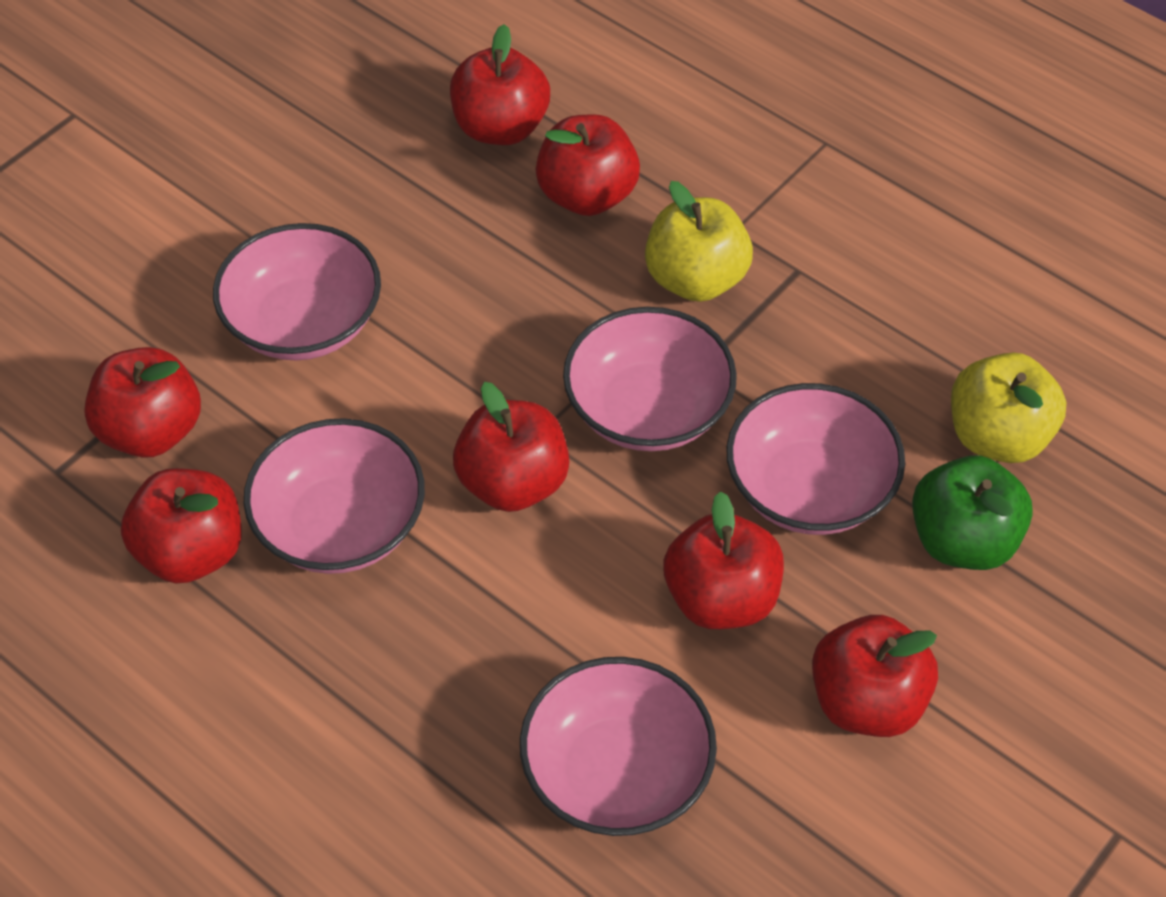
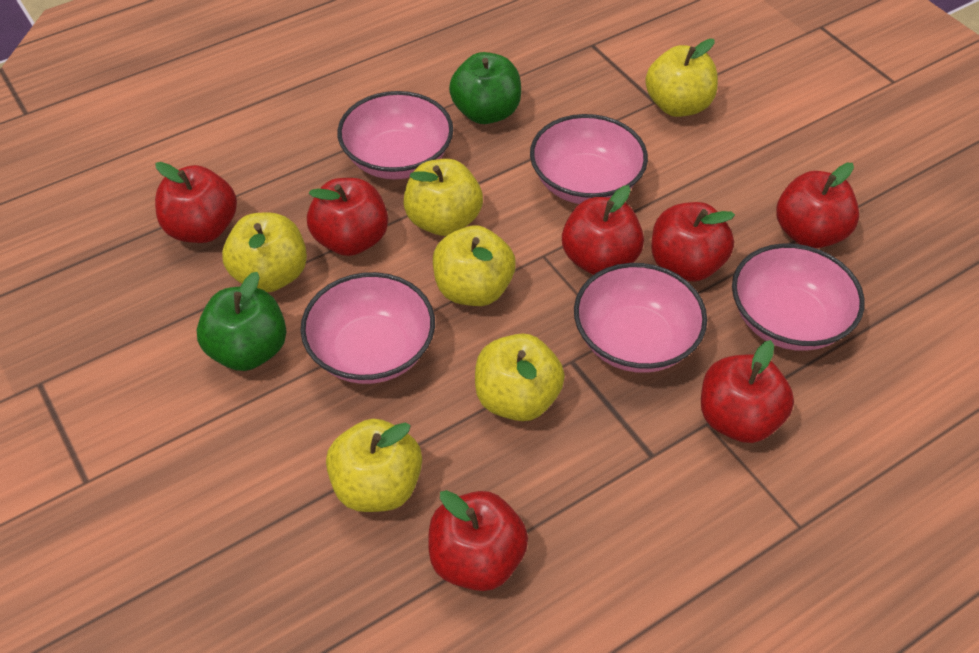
green apple: 1 -> 2
yellow apple: 2 -> 6

